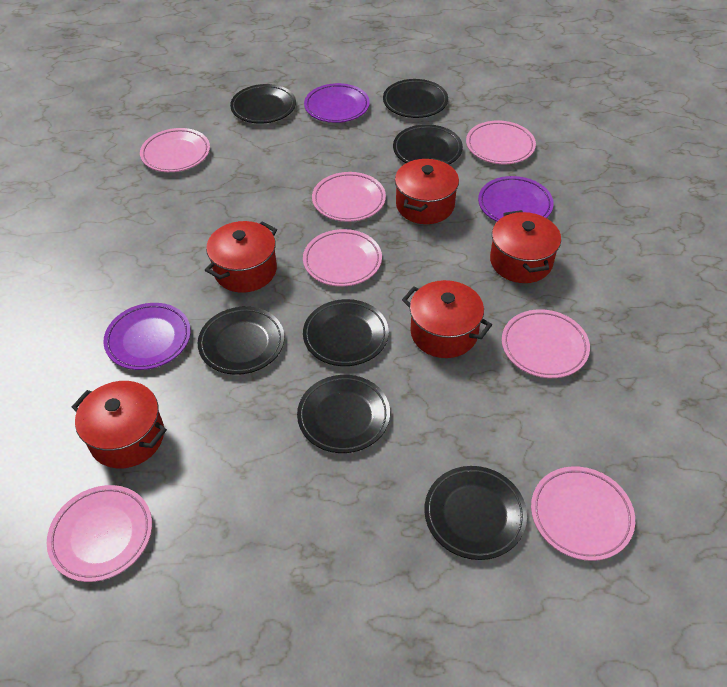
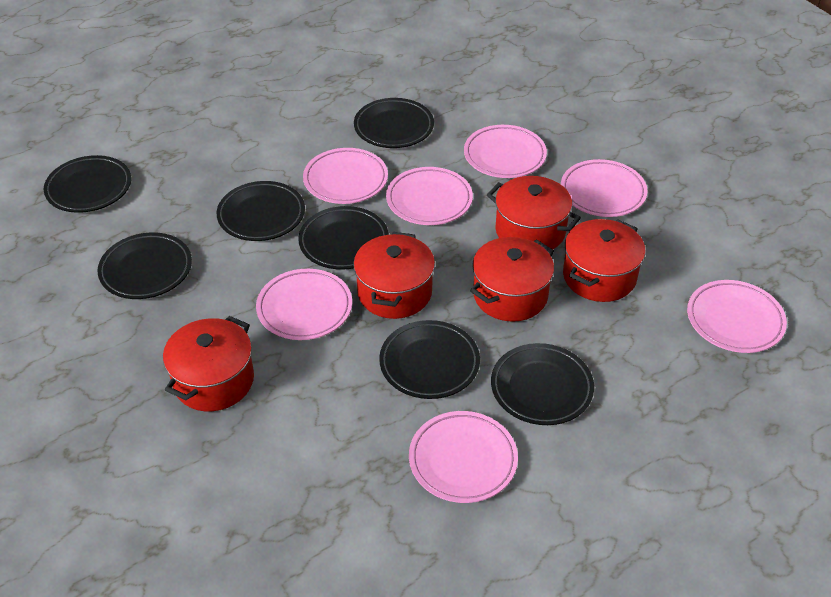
purple plate: 3 -> 0

